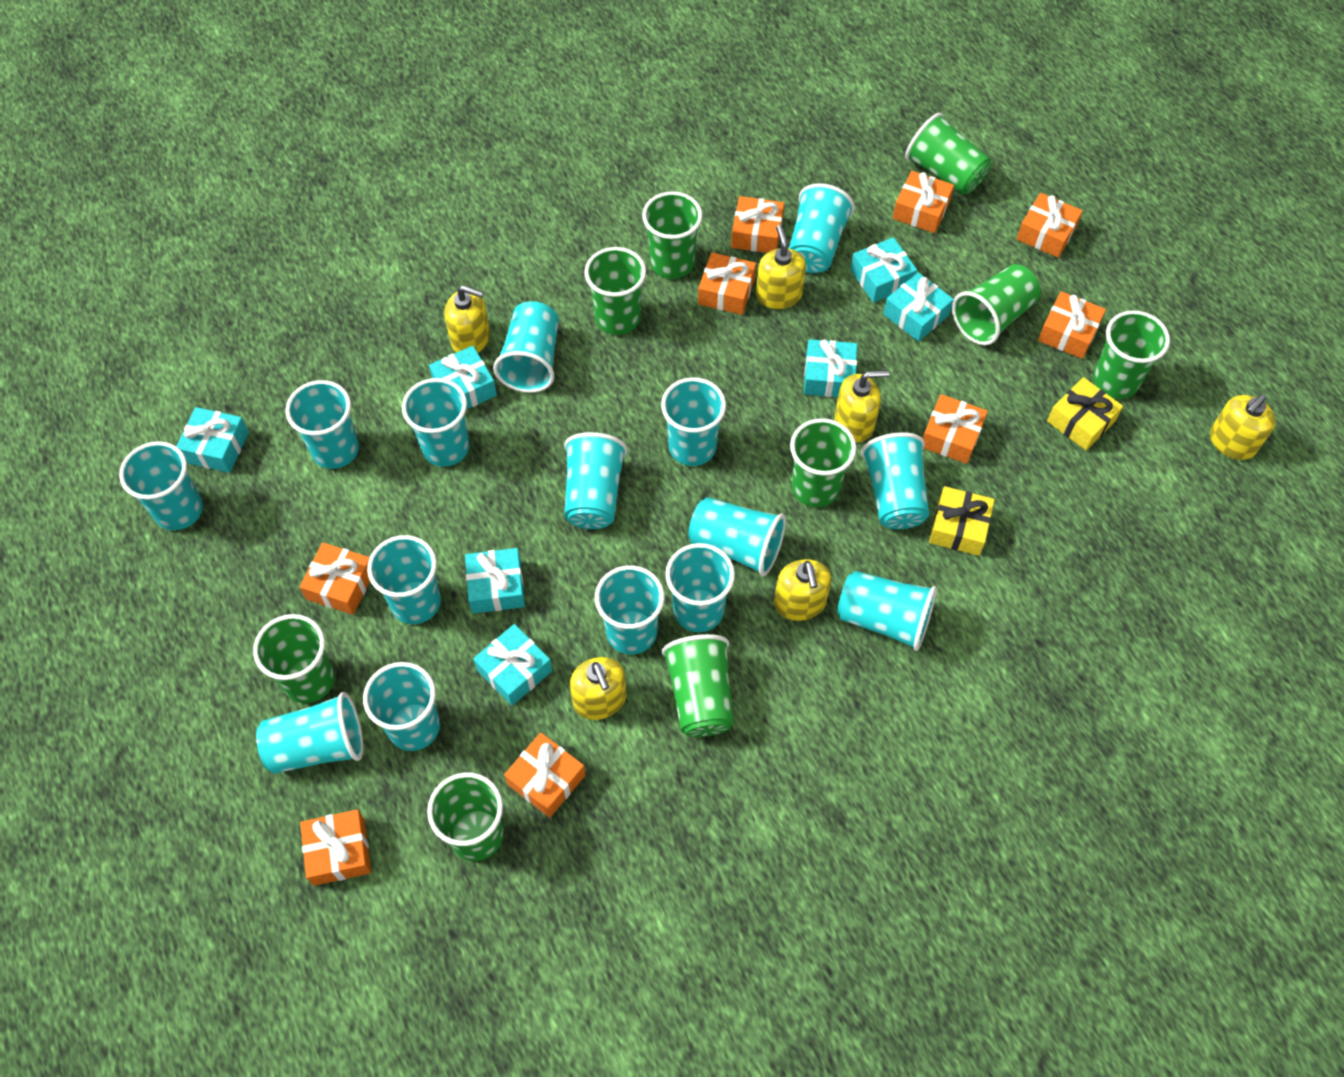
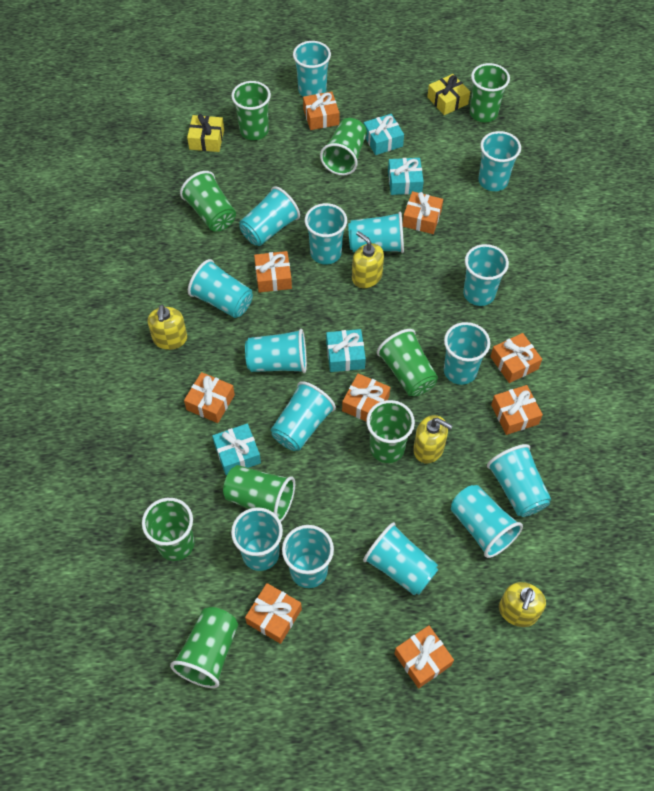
turquoise gift: 7 -> 4
yellow soap dispenser: 6 -> 4

